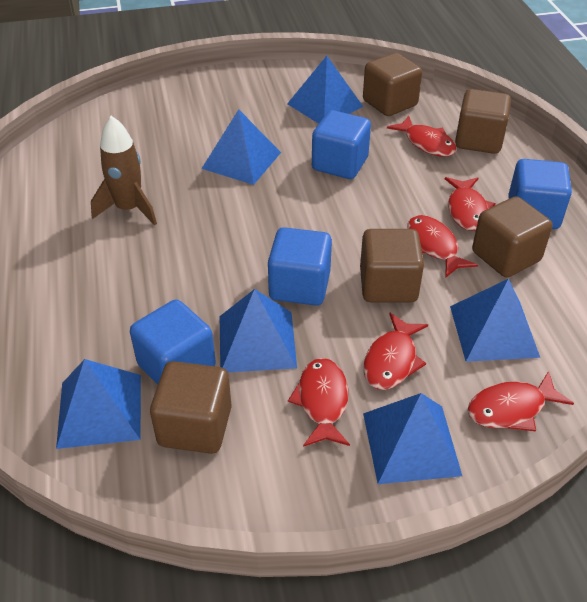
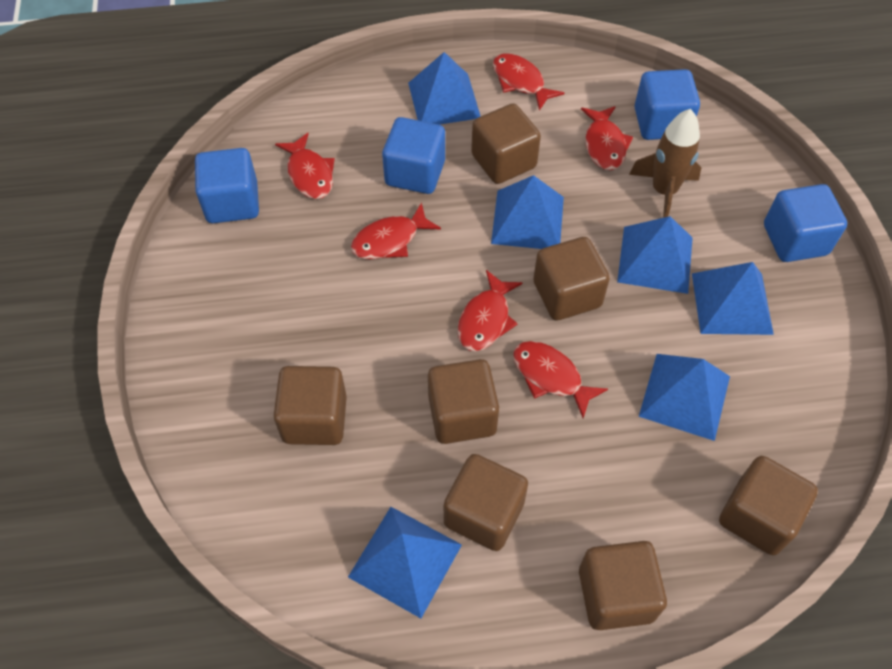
brown cube: 5 -> 7

